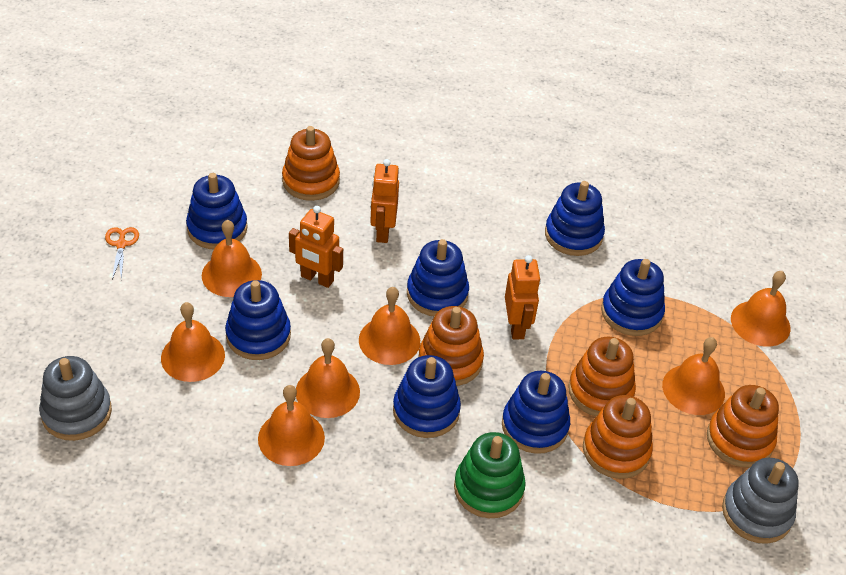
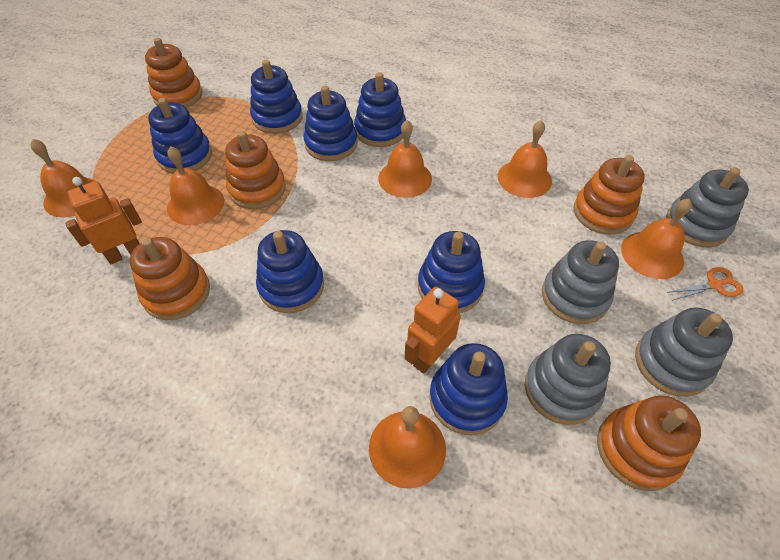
green stacking toy: 1 -> 0
grey stacking toy: 2 -> 4
orange bell: 7 -> 6
orange robot: 3 -> 2

